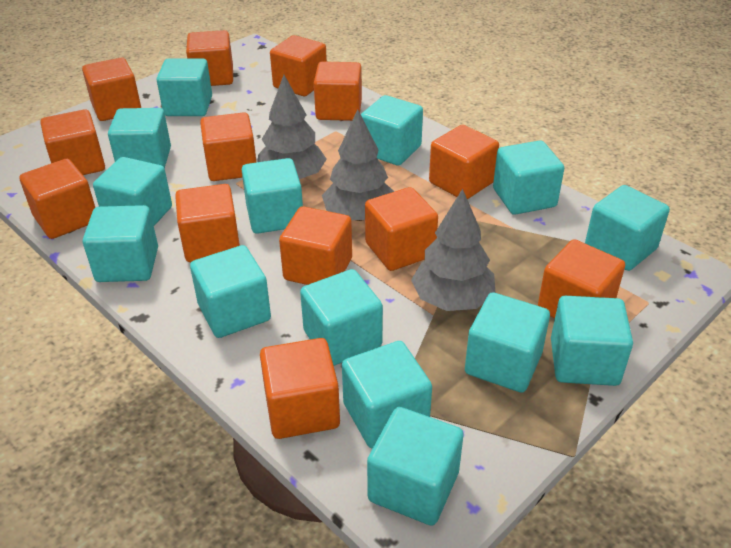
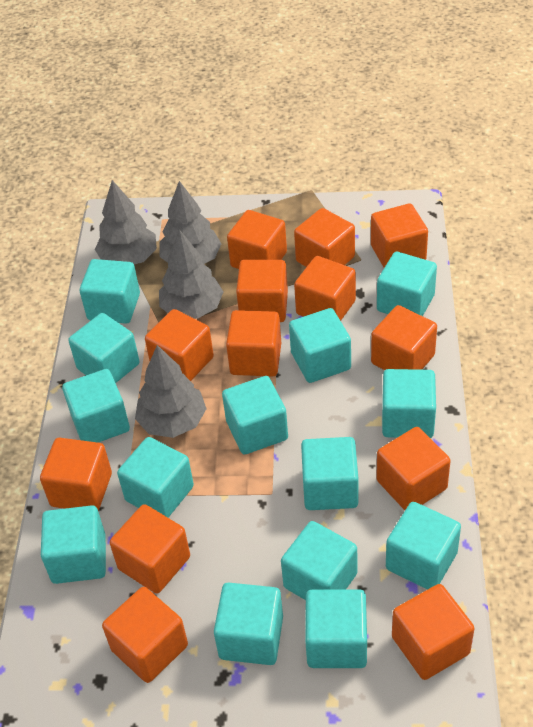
grey tree: 3 -> 4

